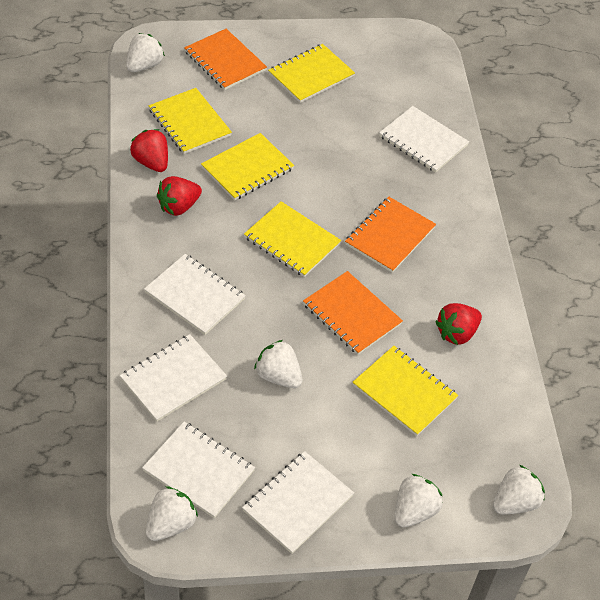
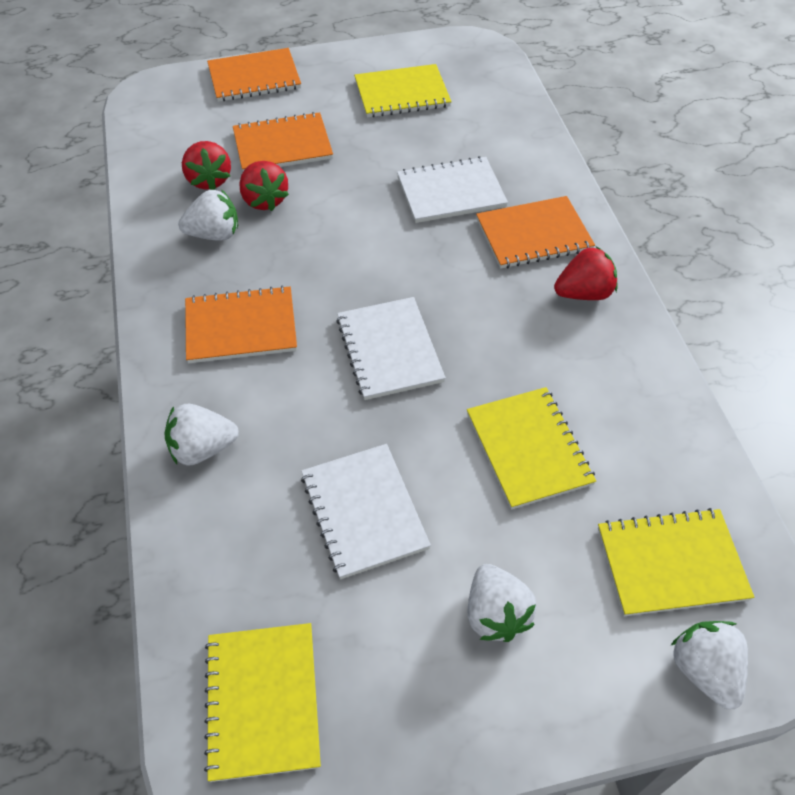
orange notebook: 3 -> 4
white notebook: 5 -> 3
white strawberry: 5 -> 4
yellow notebook: 5 -> 4

